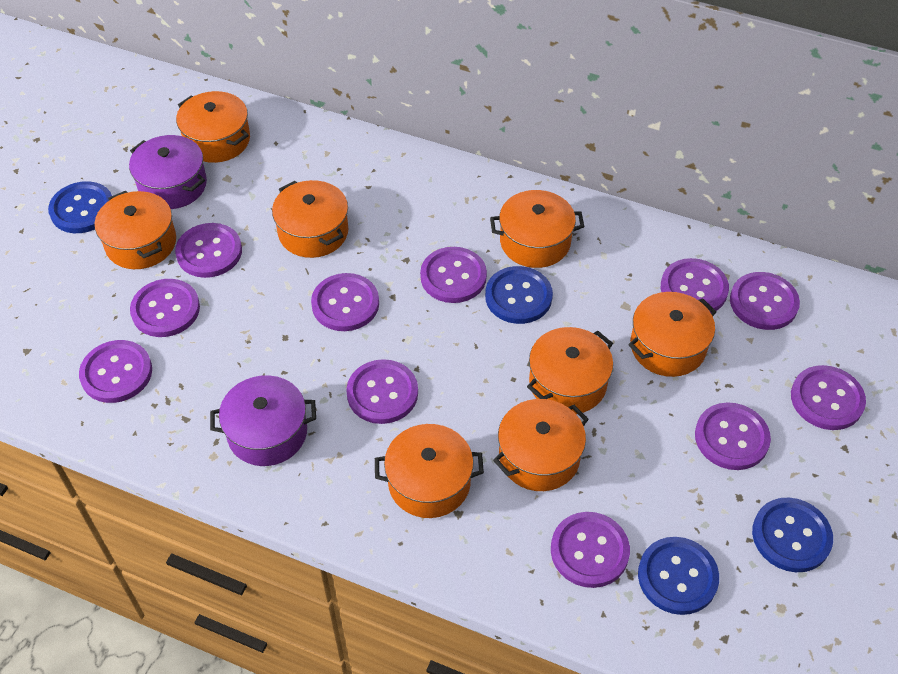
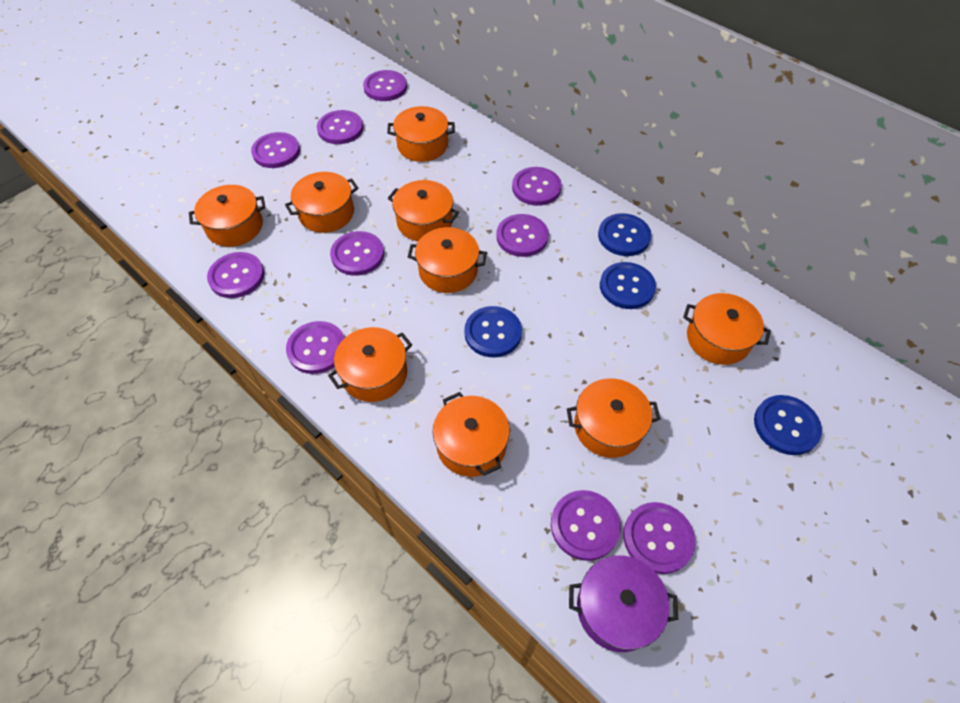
orange pot: 8 -> 9
purple button: 11 -> 10
purple pot: 2 -> 1

